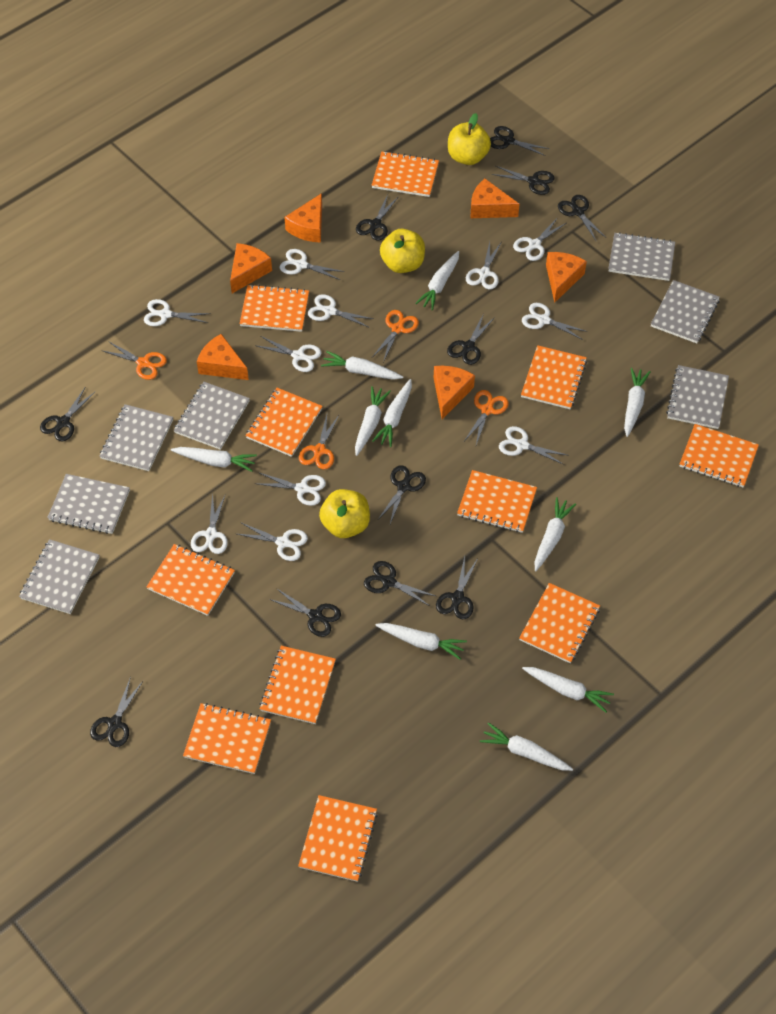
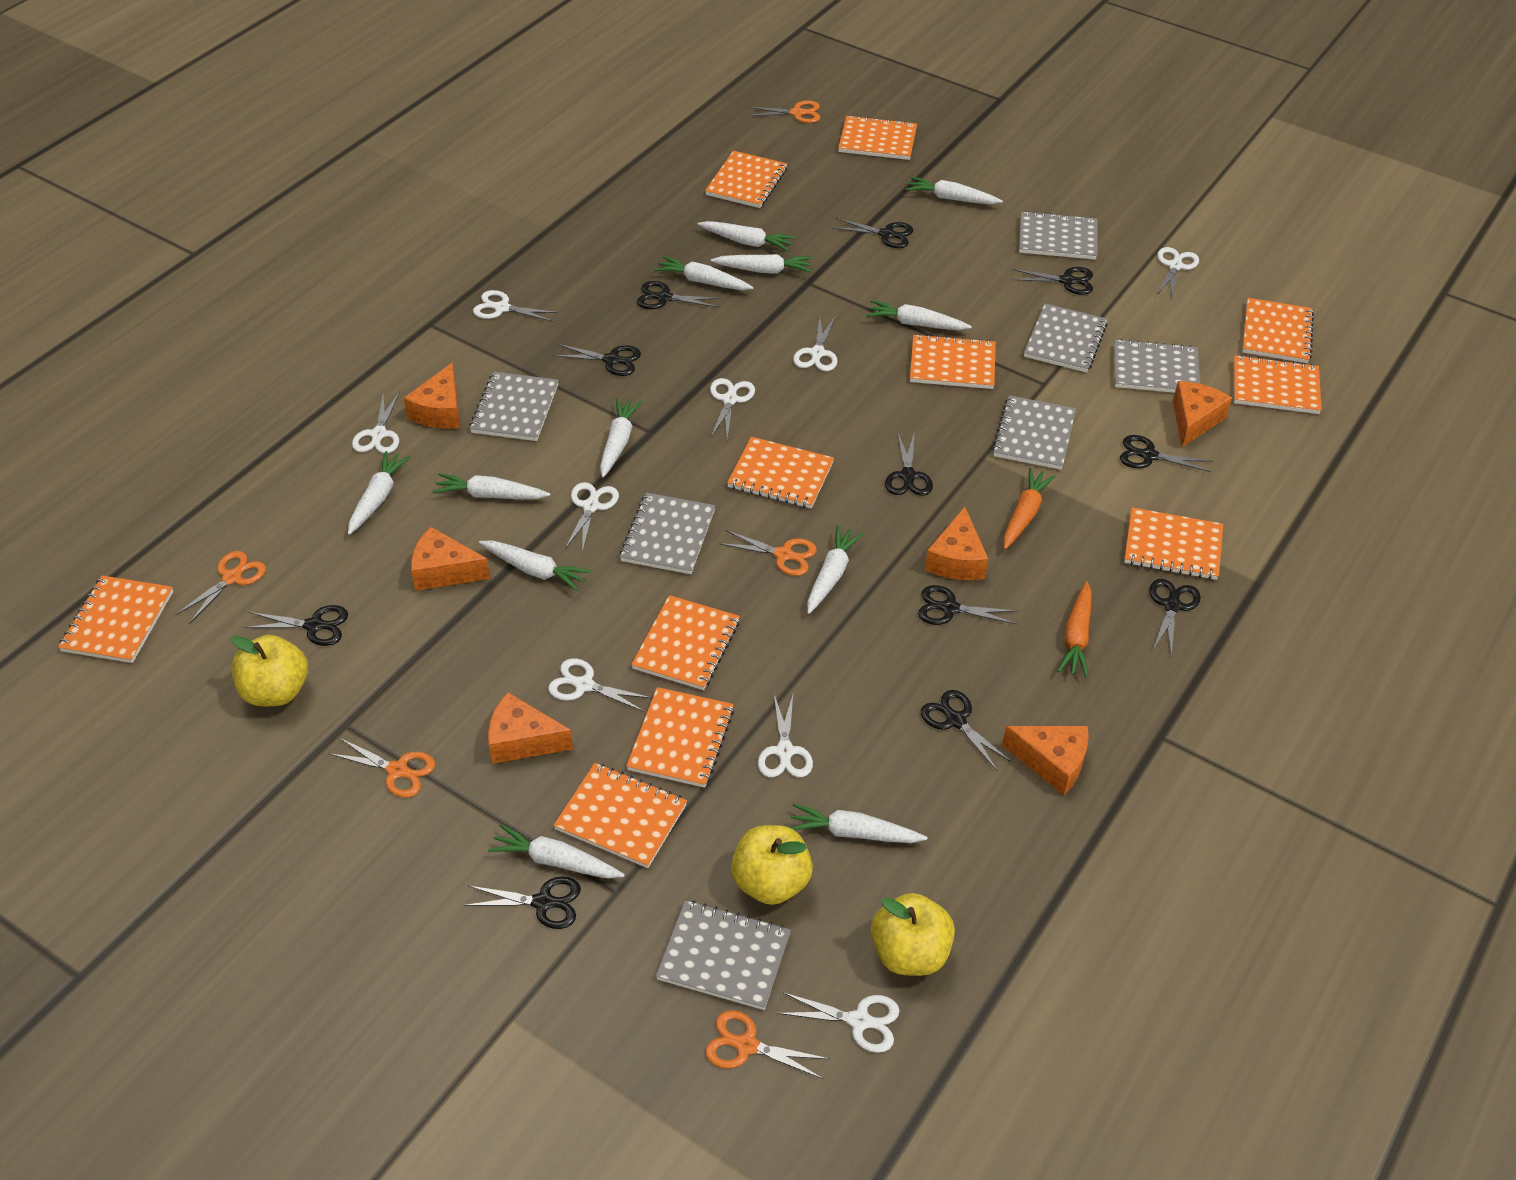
orange carrot: 0 -> 2
orange scissors: 4 -> 5
white carrot: 10 -> 12
white scissors: 11 -> 9

